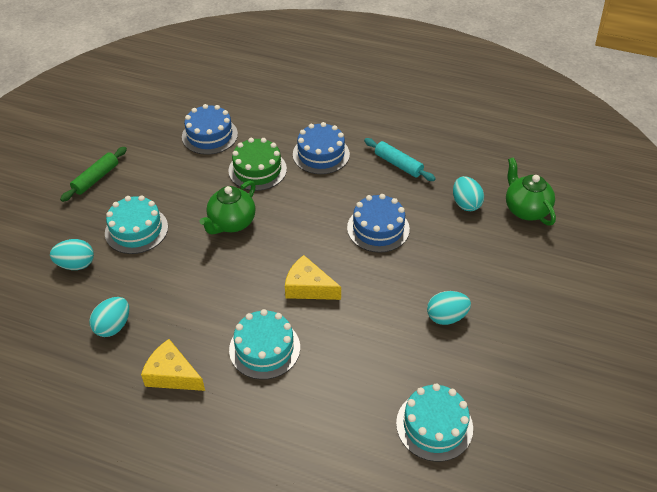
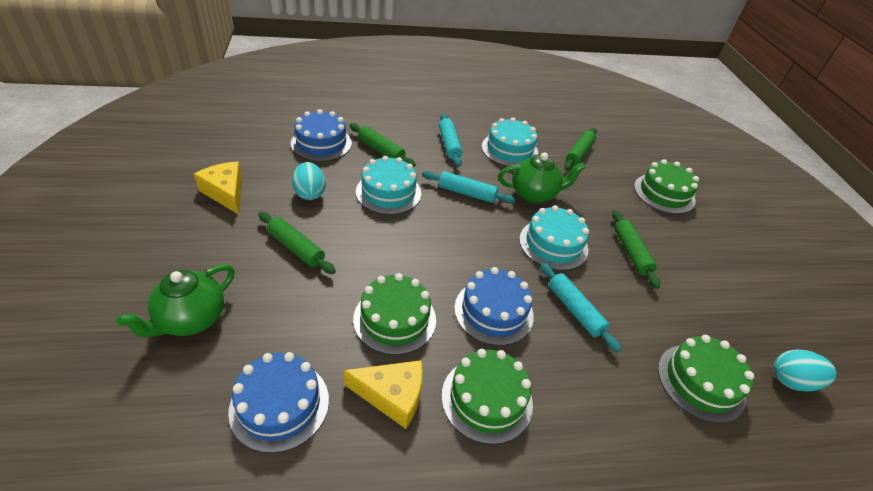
green cake: 1 -> 4
green rolling pin: 1 -> 4
turquoise egg: 4 -> 2
turquoise rolling pin: 1 -> 3

